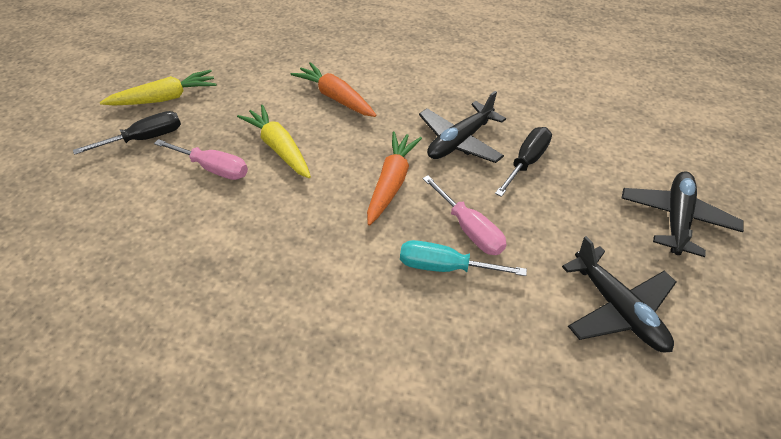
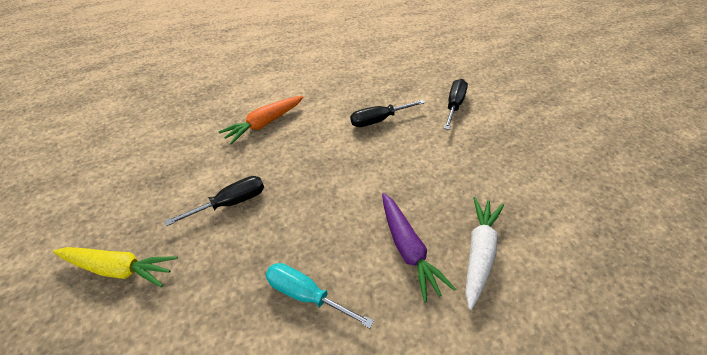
black plane: 3 -> 0
black screwdriver: 2 -> 3
orange carrot: 2 -> 1
pink screwdriver: 2 -> 0
purple carrot: 0 -> 1
white carrot: 0 -> 1
yellow carrot: 2 -> 1

